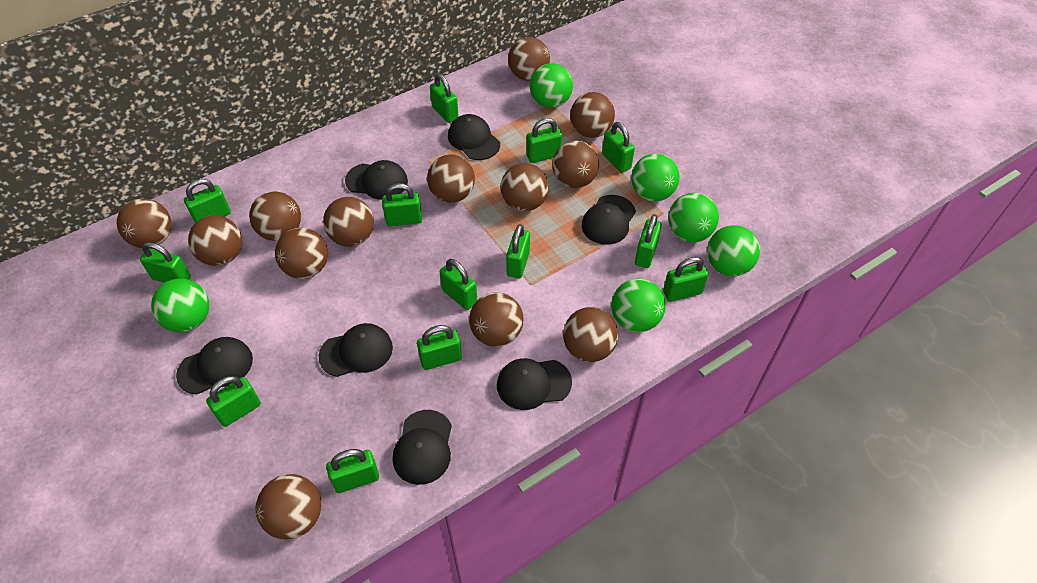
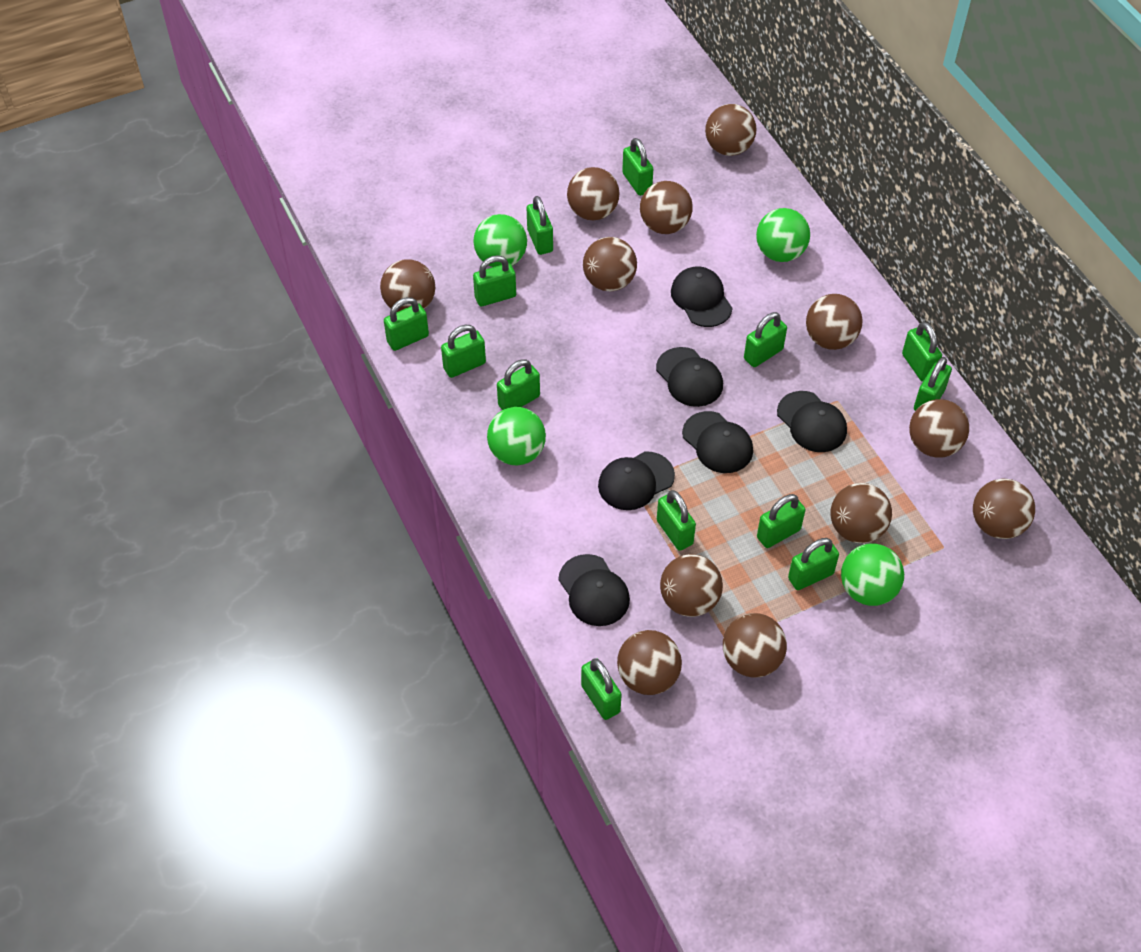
black cap: 7 -> 6
brown ball: 13 -> 12
green ball: 6 -> 4

